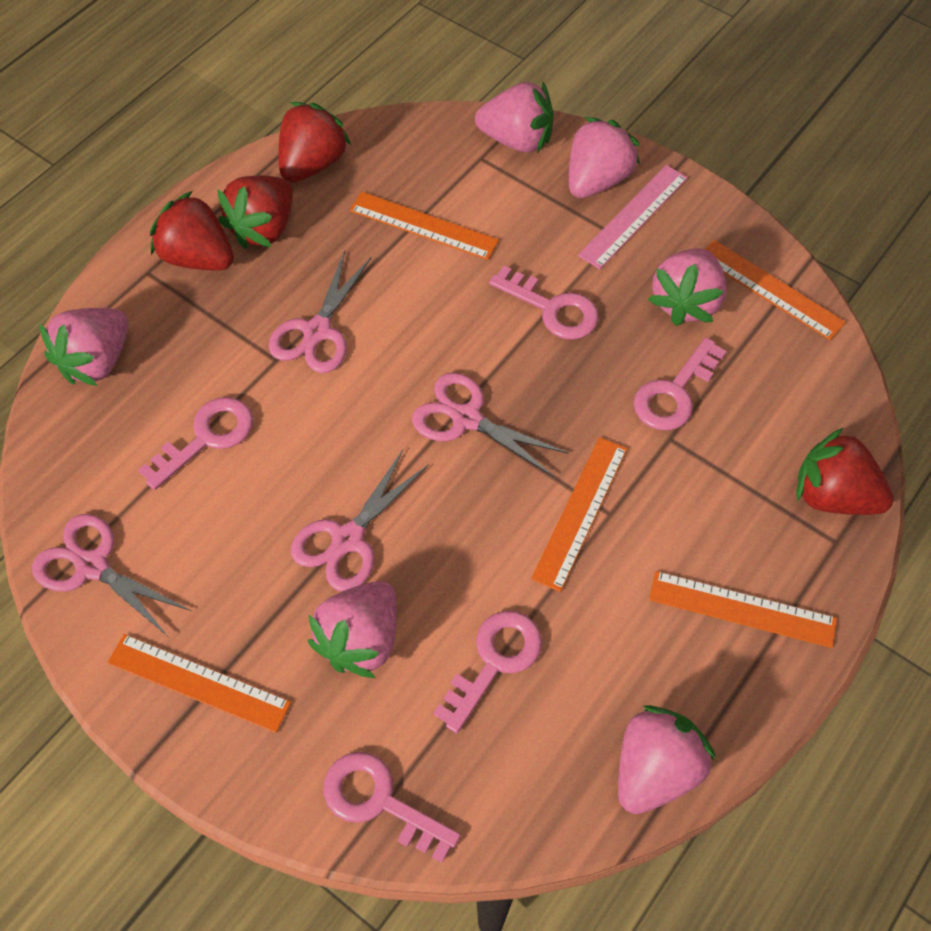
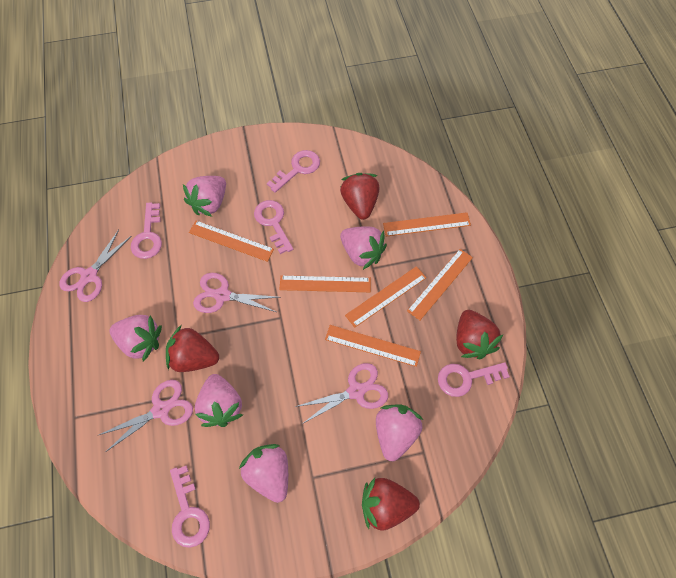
orange ruler: 5 -> 6
pink ruler: 1 -> 0

